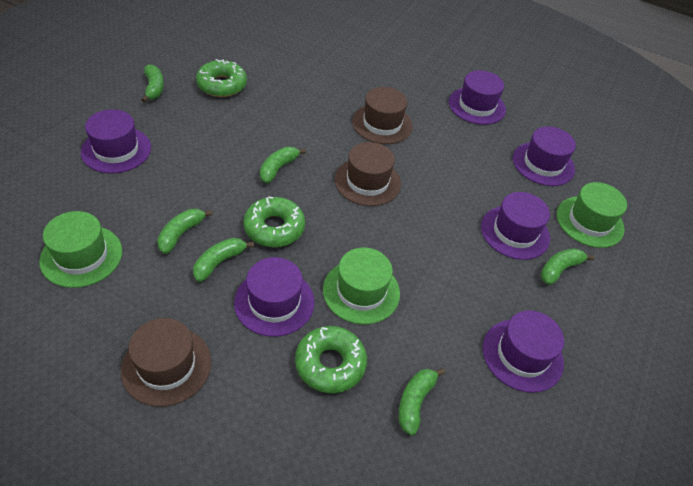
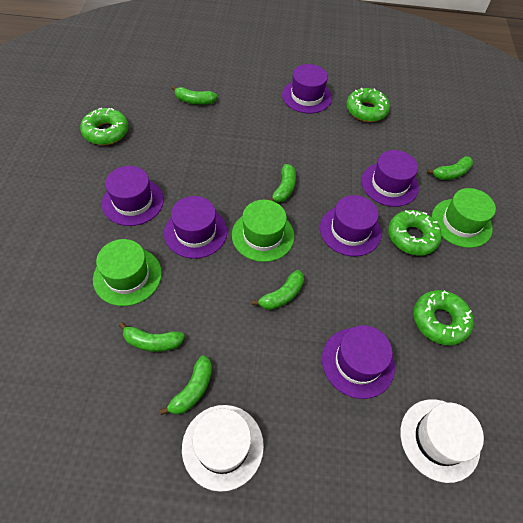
brown hat: 3 -> 0
green donut: 3 -> 4
white hat: 0 -> 2

